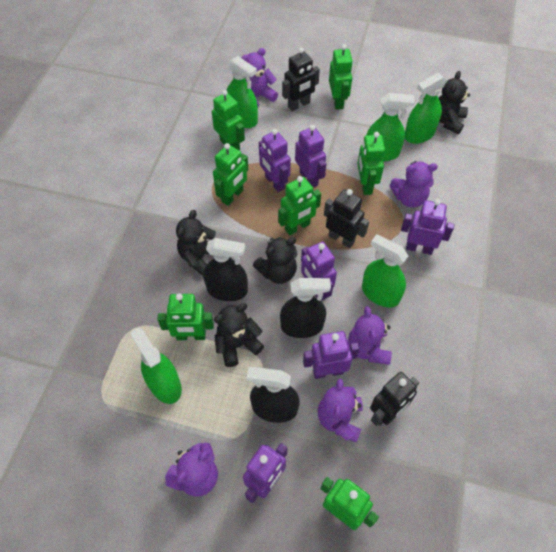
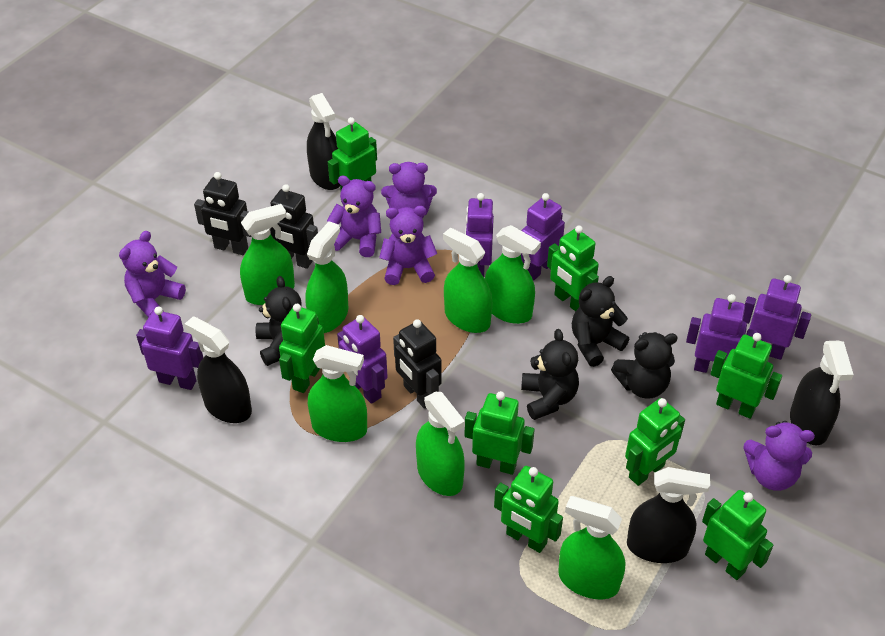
black spray bottle: 3 -> 4
green robot: 7 -> 8
green spray bottle: 5 -> 7

